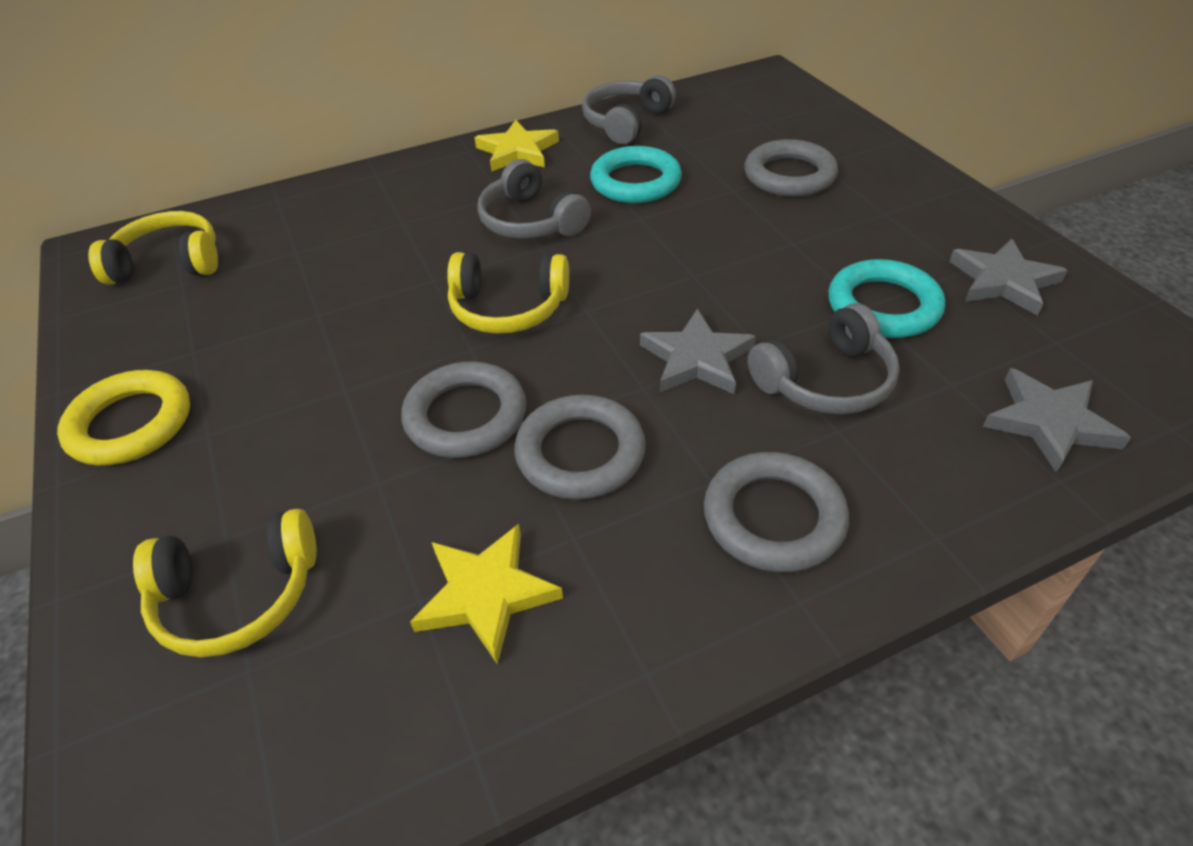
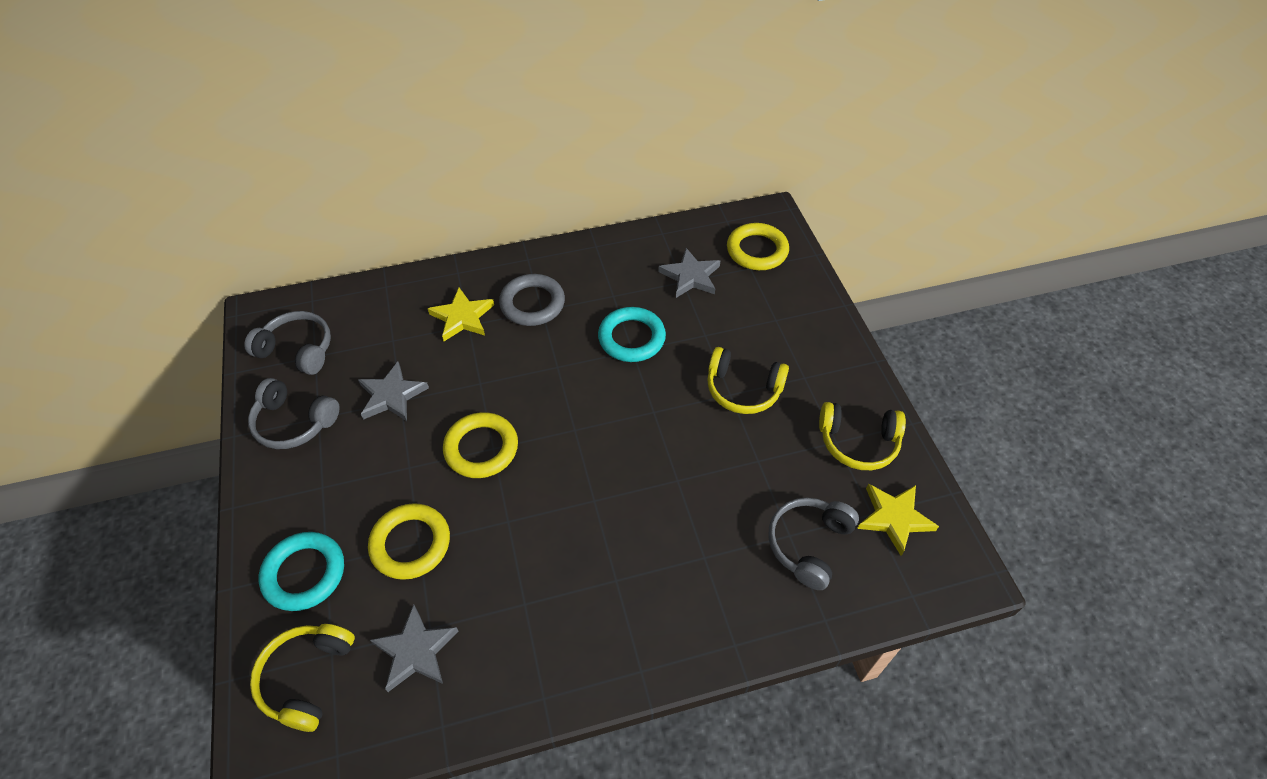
grey ring: 4 -> 1
yellow ring: 1 -> 3

